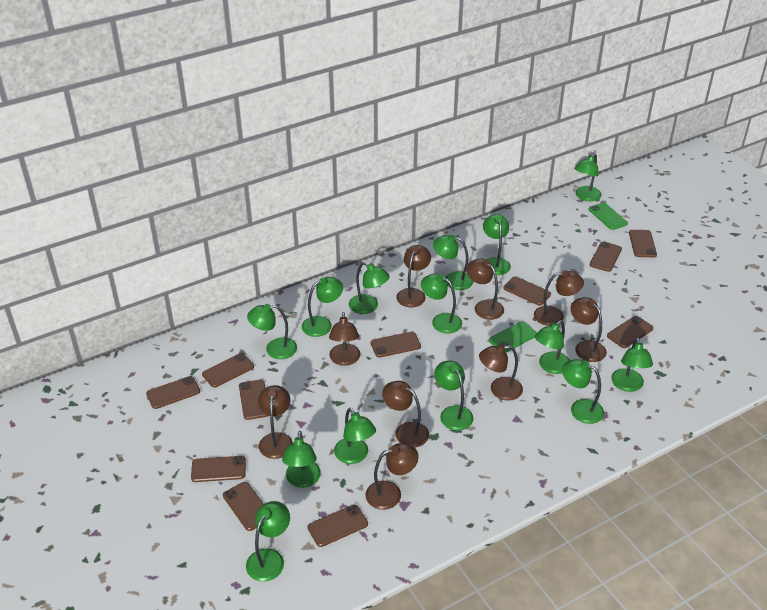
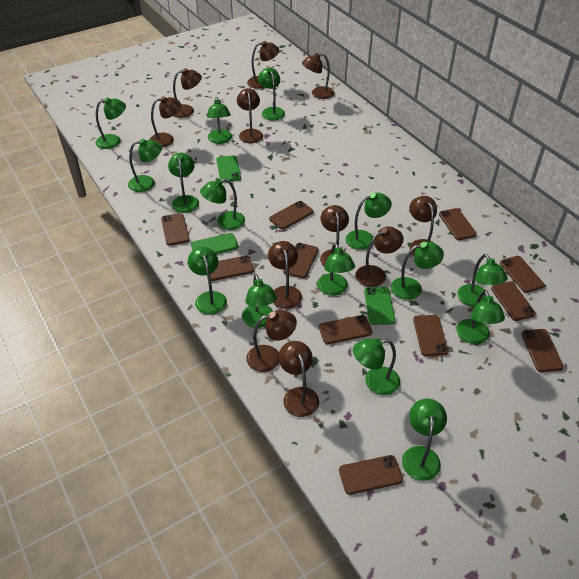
brown lamp: 9 -> 11
green lamp: 14 -> 15
green phone: 2 -> 3

